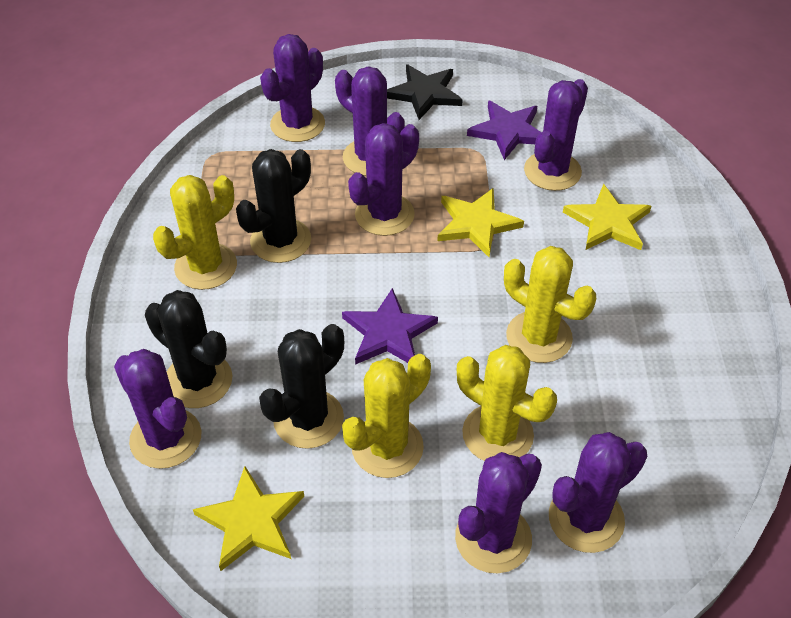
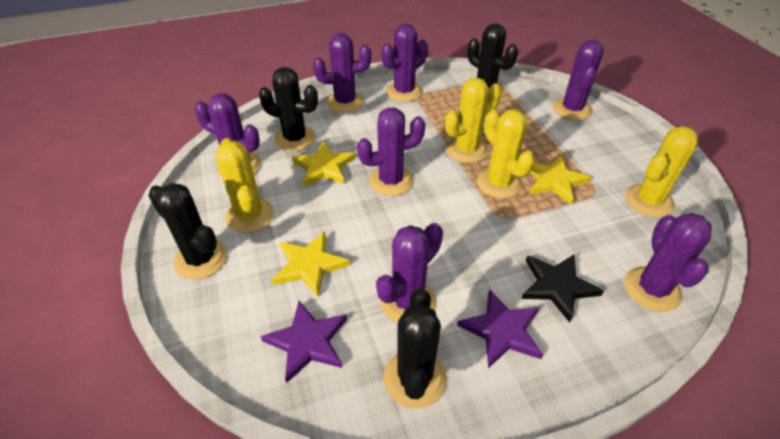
black cactus: 3 -> 4

